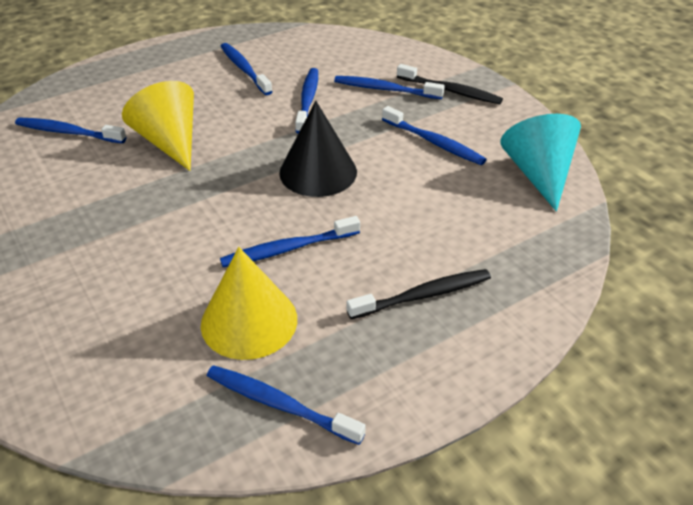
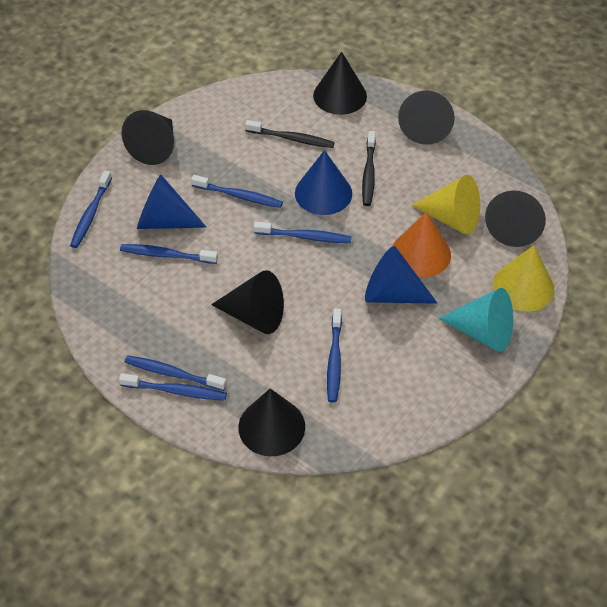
black cone: 1 -> 6
blue cone: 0 -> 3
orange cone: 0 -> 1

